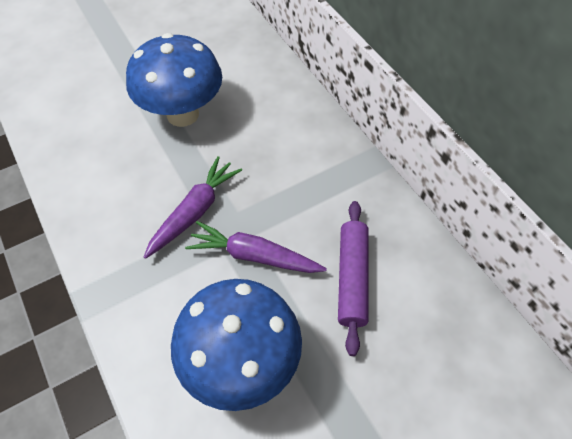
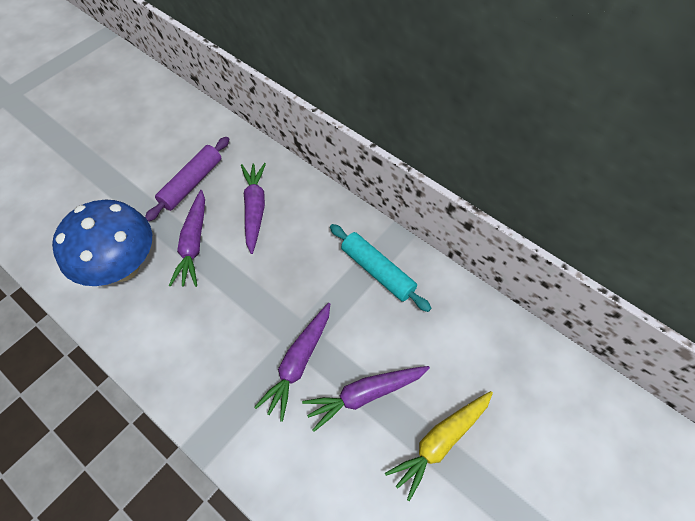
blue mushroom: 2 -> 1
purple carrot: 2 -> 4
turquoise rolling pin: 0 -> 1
yellow carrot: 0 -> 1

